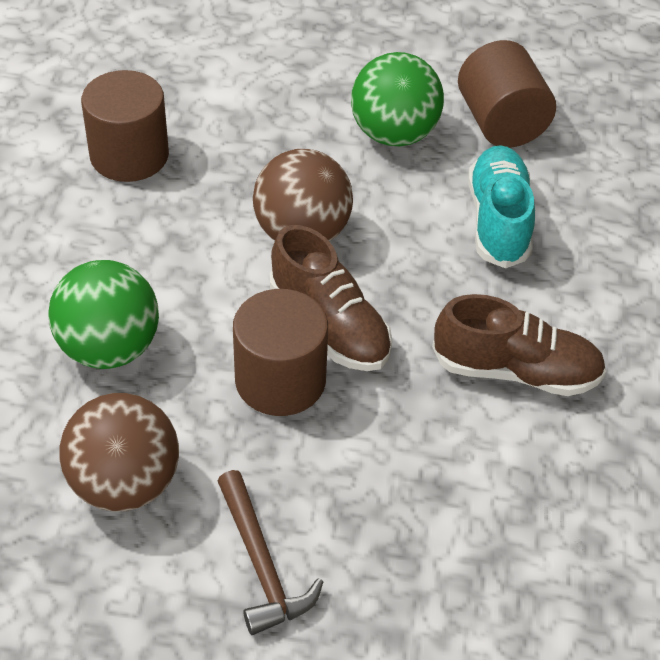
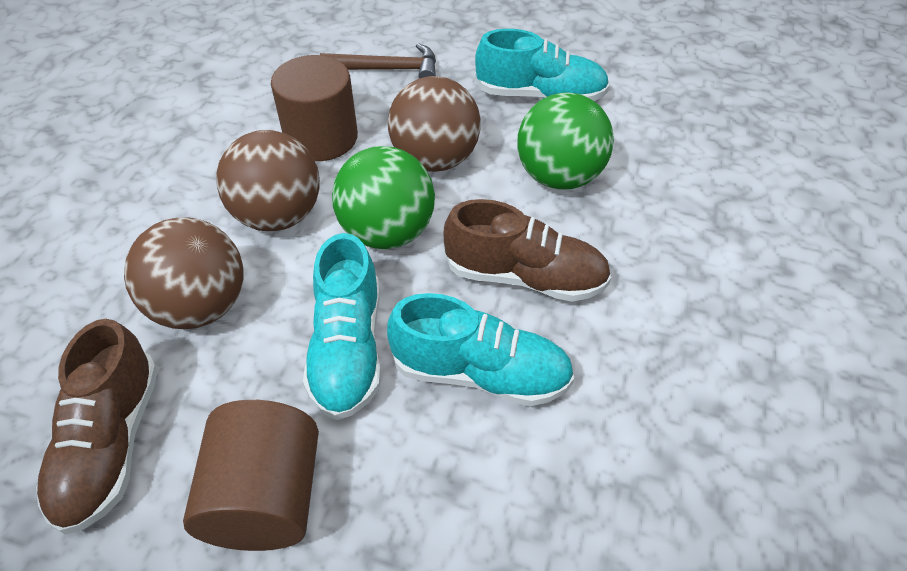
brown ball: 2 -> 3
brown cylinder: 3 -> 2
turquoise shoe: 1 -> 3

